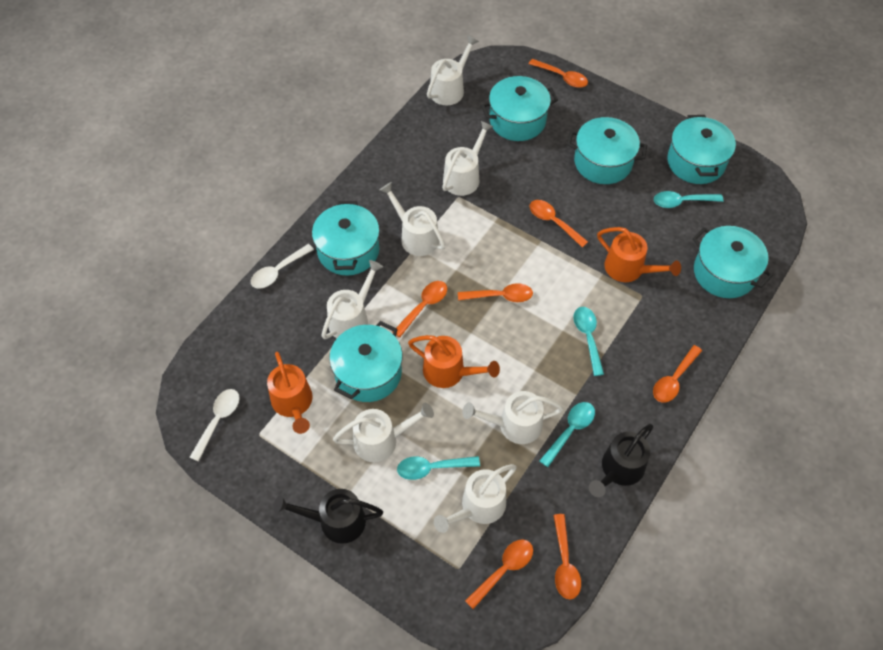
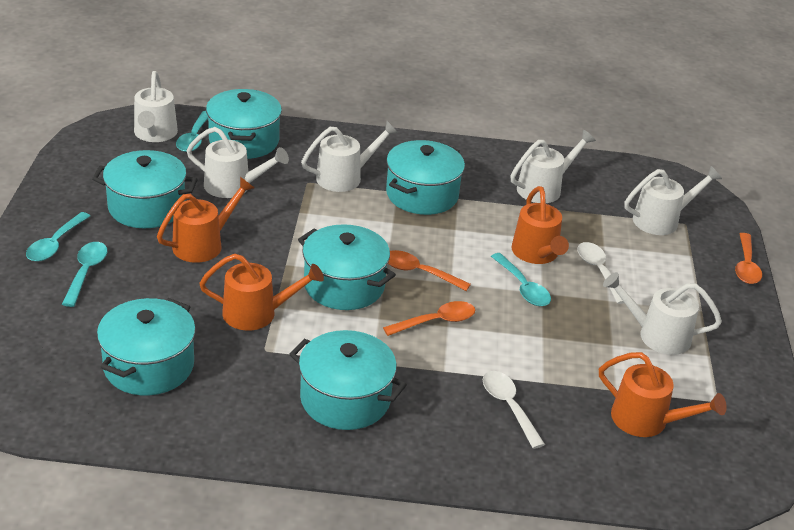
black watering can: 2 -> 0
orange spoon: 7 -> 3
orange watering can: 3 -> 4
white watering can: 7 -> 6

